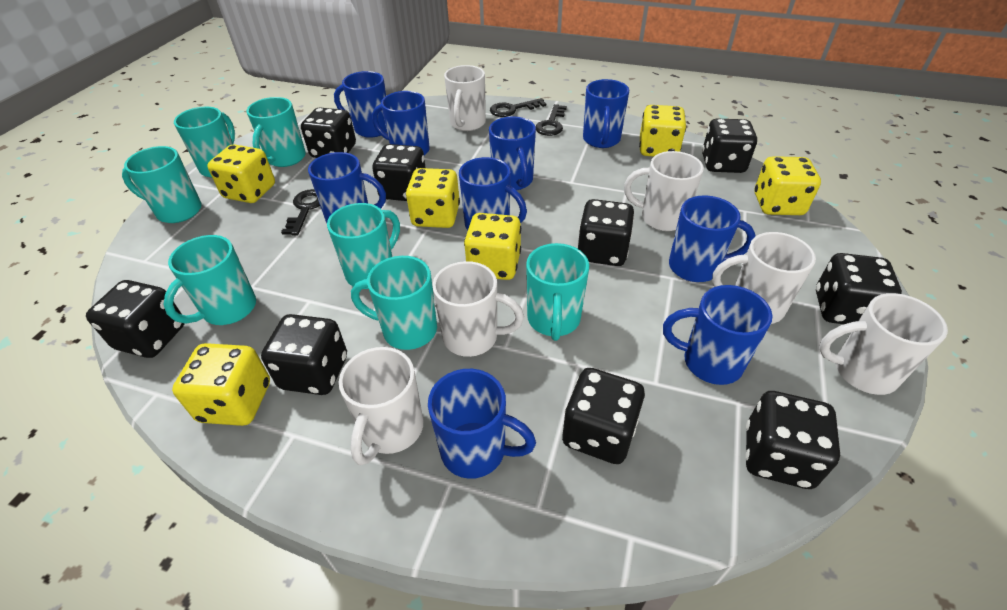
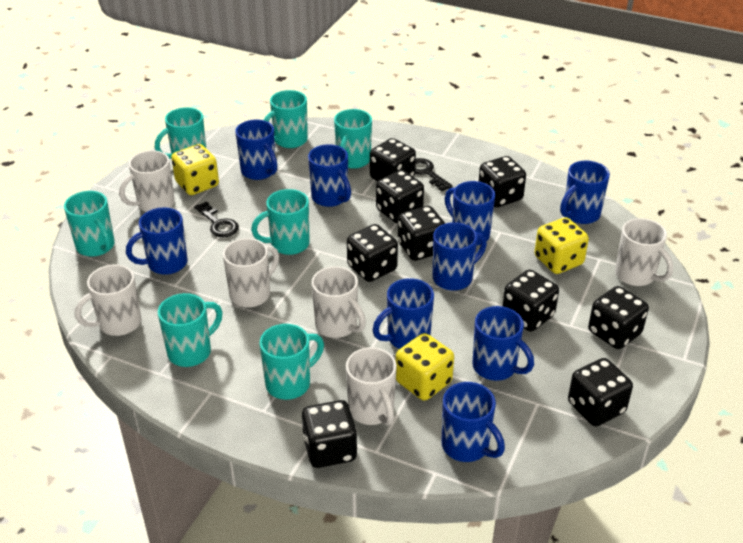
black key: 3 -> 2
yellow dice: 6 -> 3

